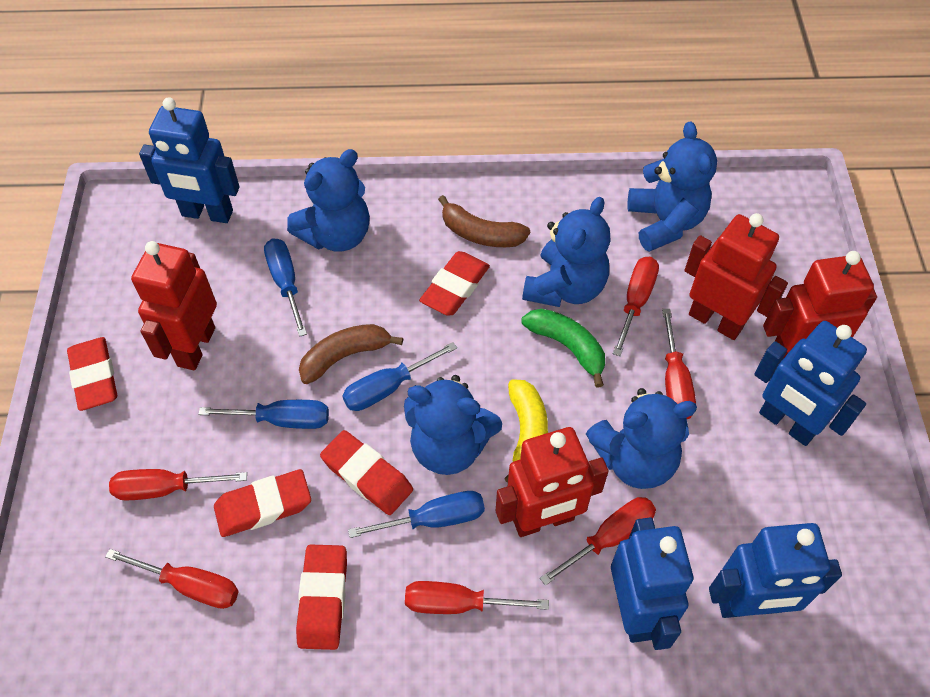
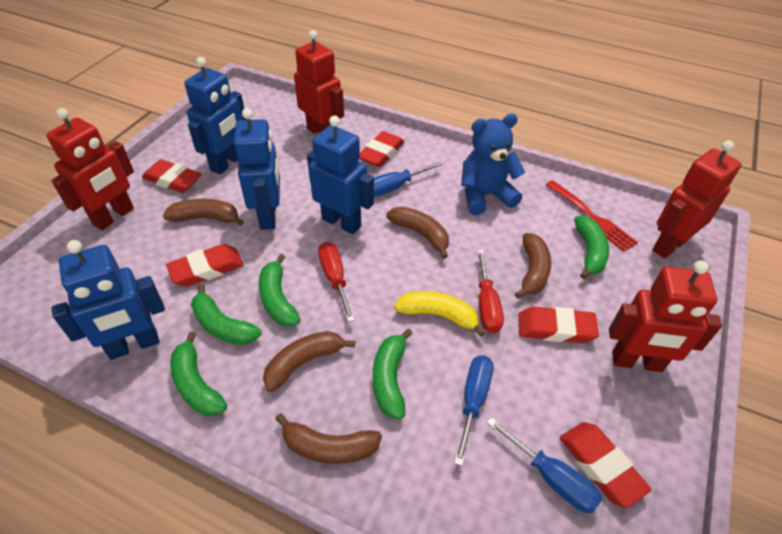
blue screwdriver: 4 -> 3
blue teddy bear: 5 -> 1
brown banana: 2 -> 5
green banana: 1 -> 5
red fork: 0 -> 1
red screwdriver: 6 -> 2

